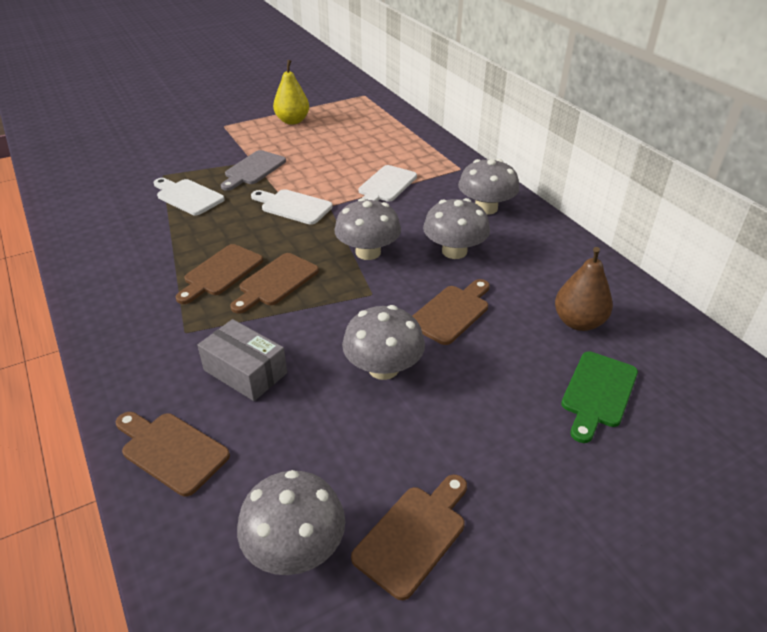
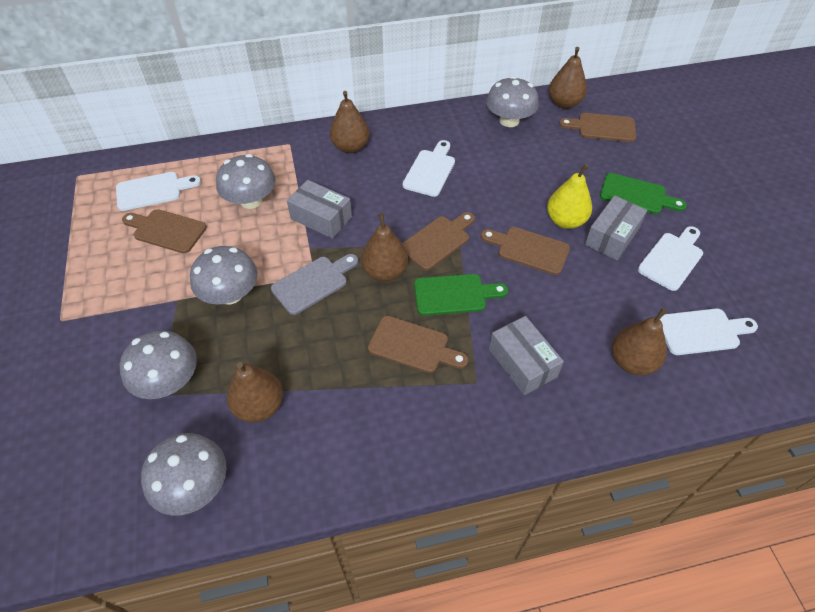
brown pear: 1 -> 5
green cutting board: 1 -> 2
grey box: 1 -> 3
white cutting board: 3 -> 4

